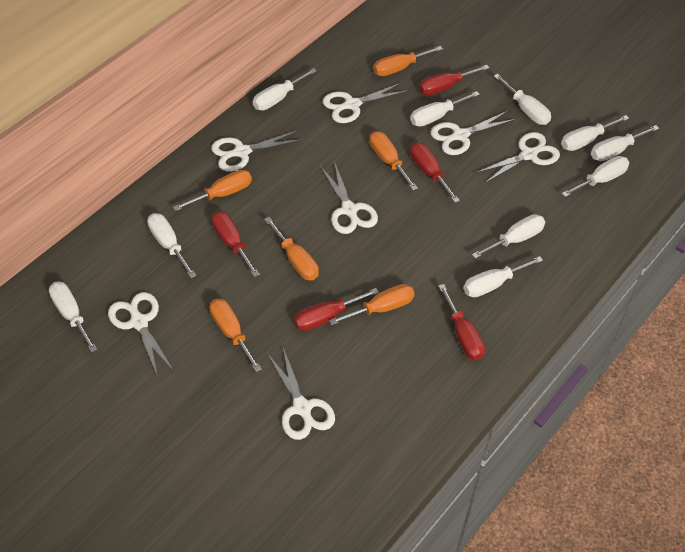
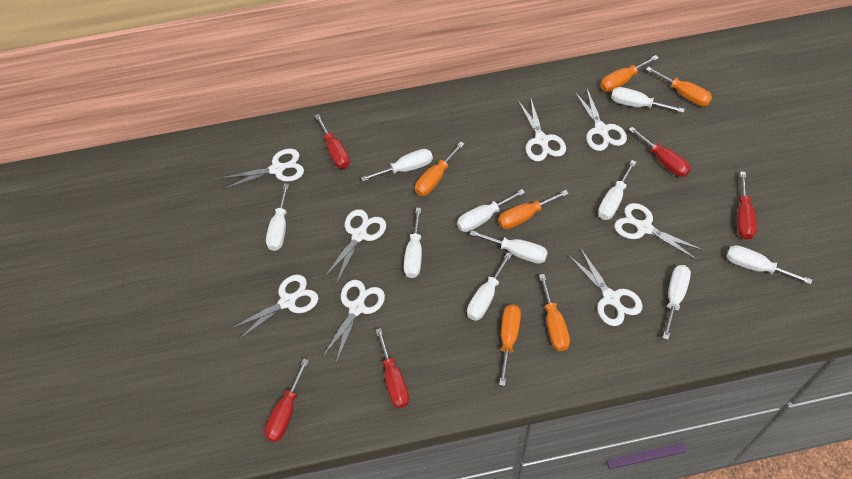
white scissors: 7 -> 8

